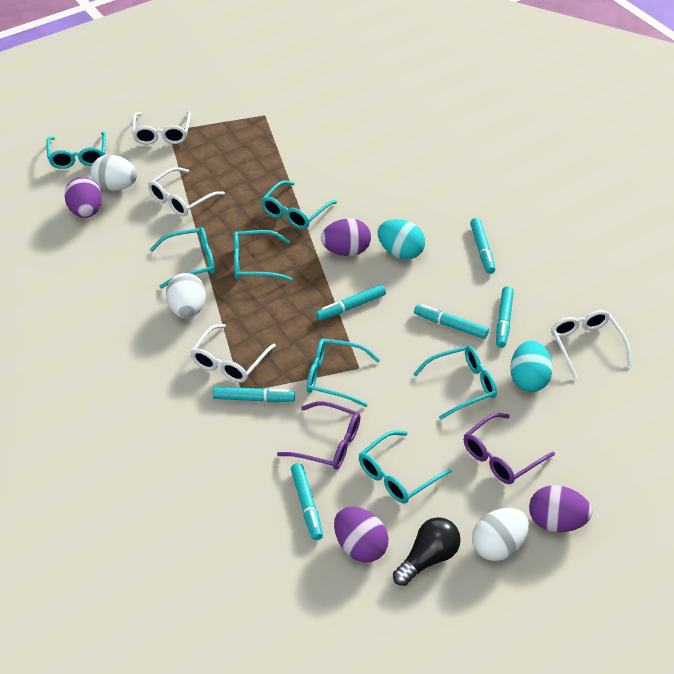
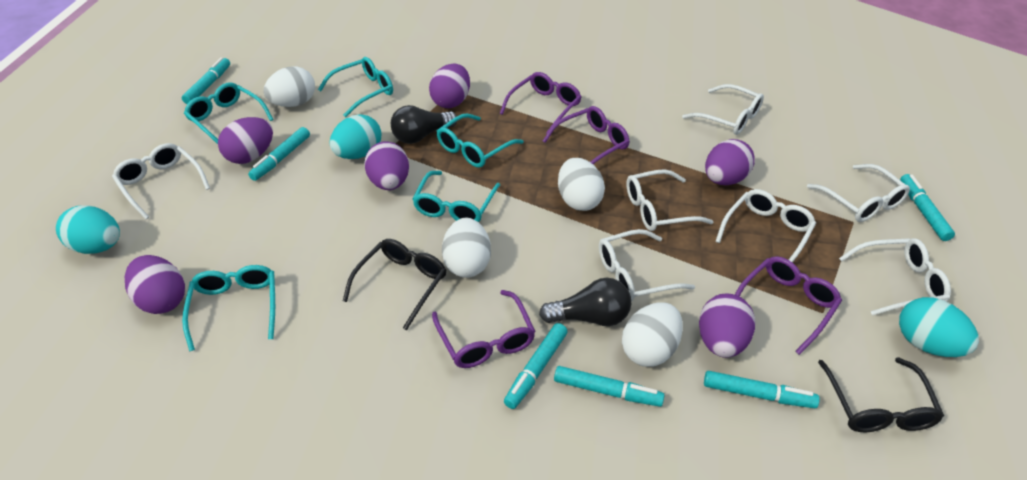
black glasses: 0 -> 2
black light bulb: 1 -> 2
purple egg: 4 -> 6
purple glasses: 2 -> 4
turquoise egg: 2 -> 3
turquoise glasses: 7 -> 5
white egg: 3 -> 4
white glasses: 4 -> 7

